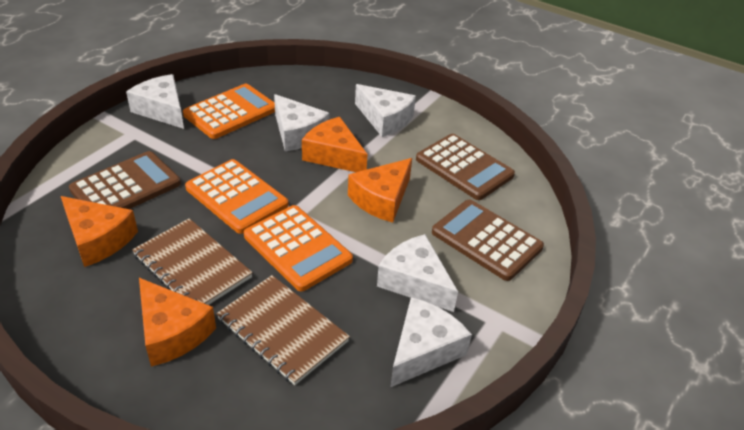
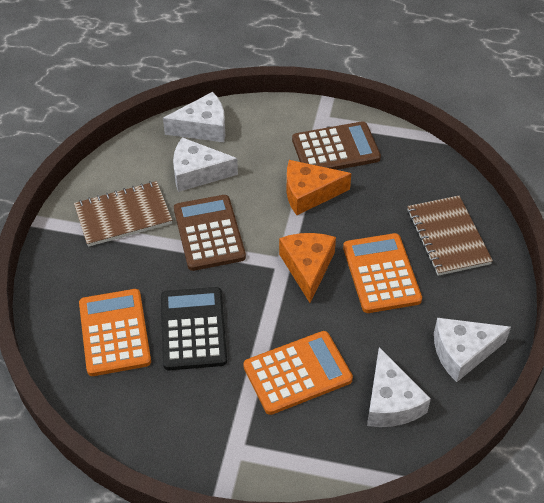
black calculator: 0 -> 1
brown calculator: 3 -> 2
orange cheese: 4 -> 2
white cheese: 5 -> 4

